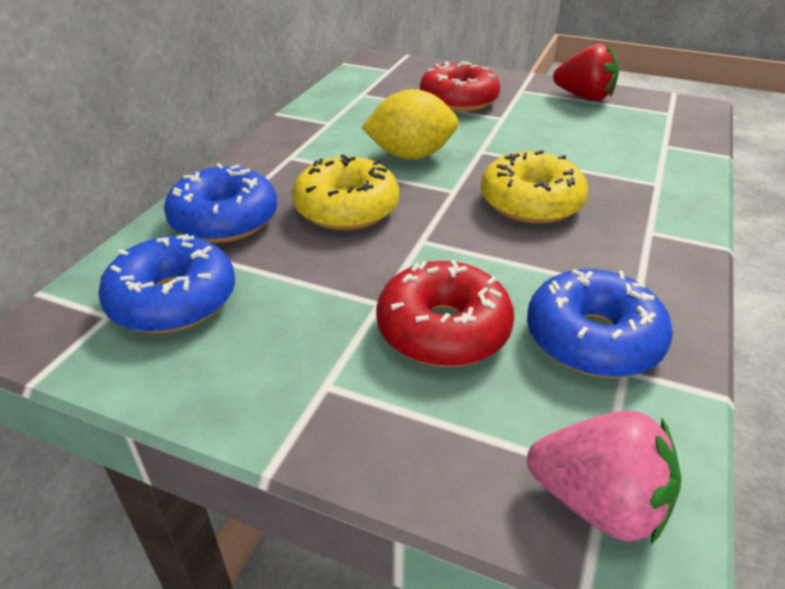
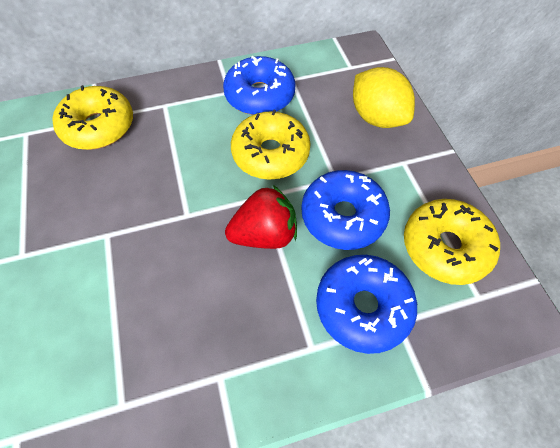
pink strawberry: 1 -> 0
red donut: 2 -> 0
yellow donut: 2 -> 3

